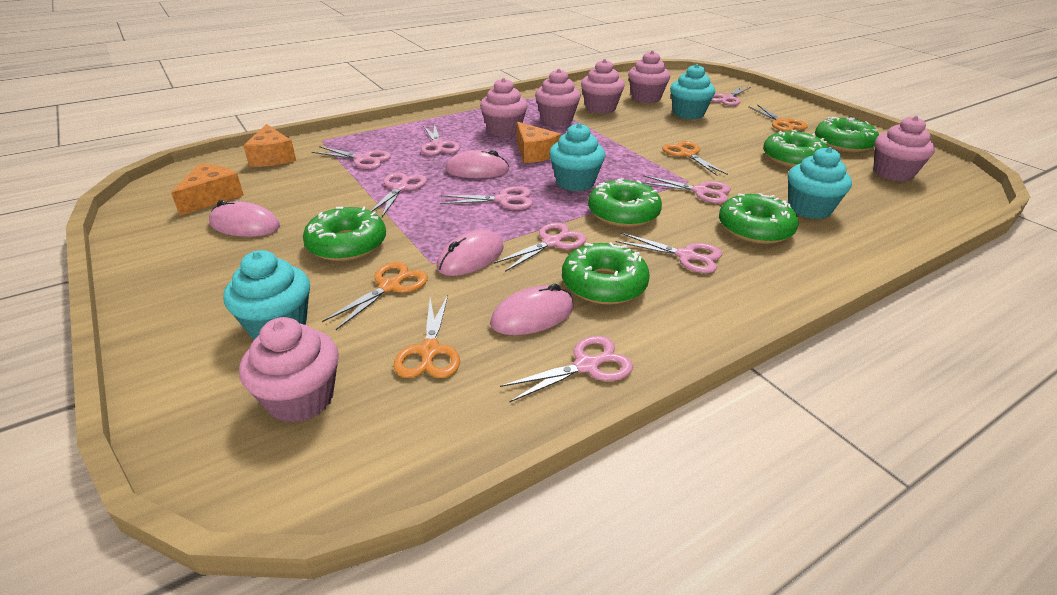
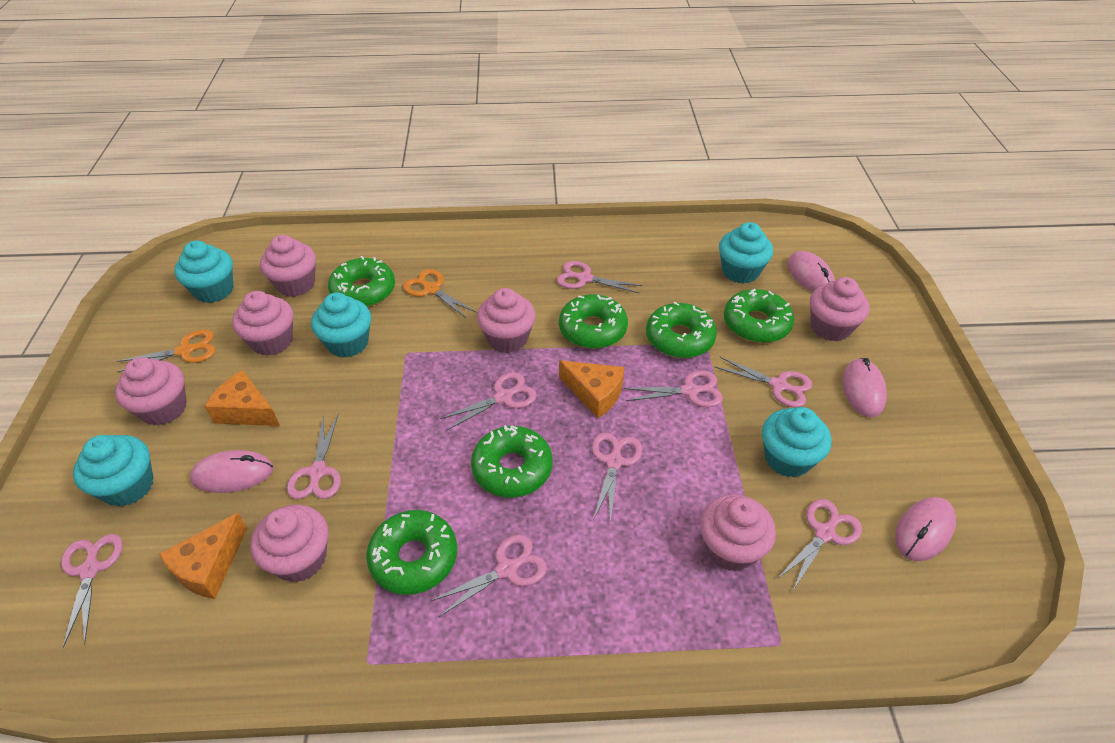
orange scissors: 4 -> 2
pink cupcake: 6 -> 7
turquoise cupcake: 4 -> 5

